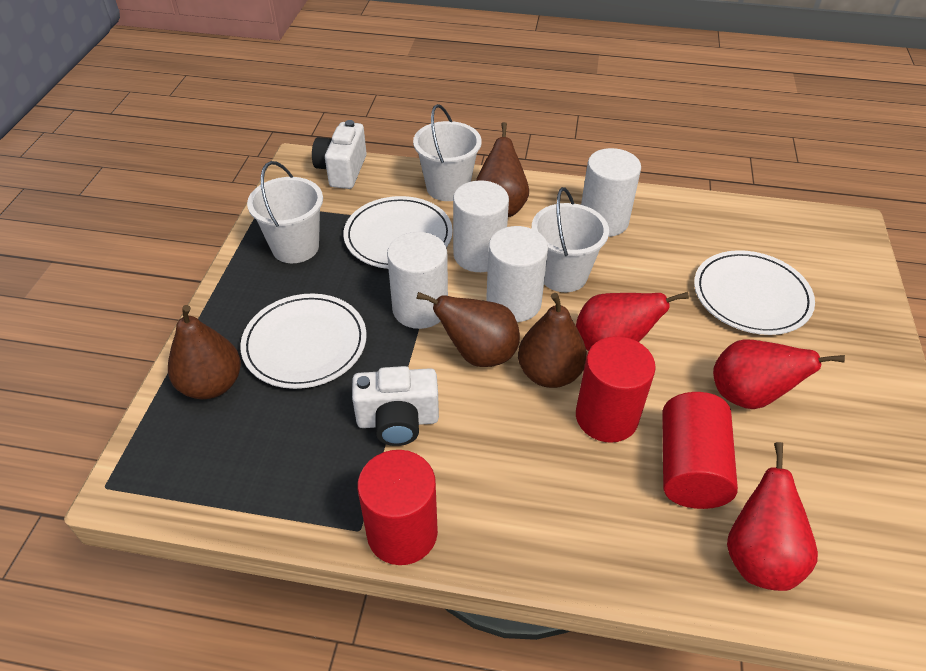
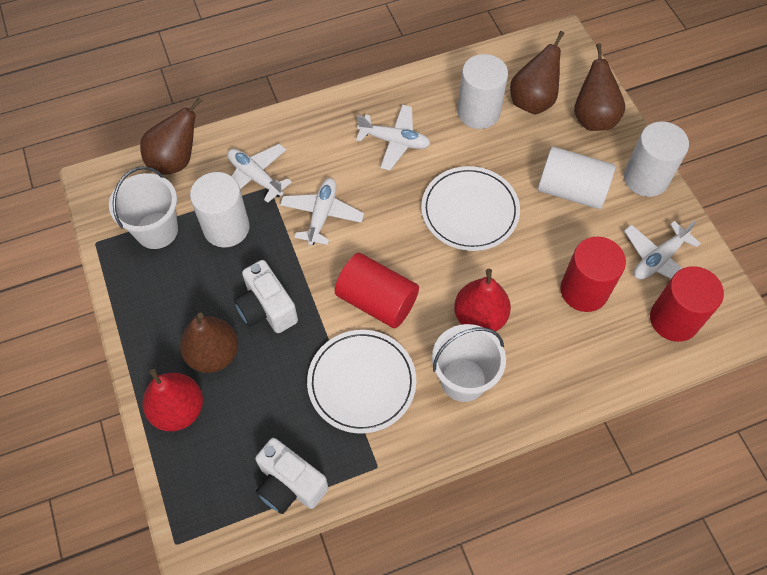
red pear: 3 -> 2
white bucket: 3 -> 2
white plane: 0 -> 4
white plate: 3 -> 2

